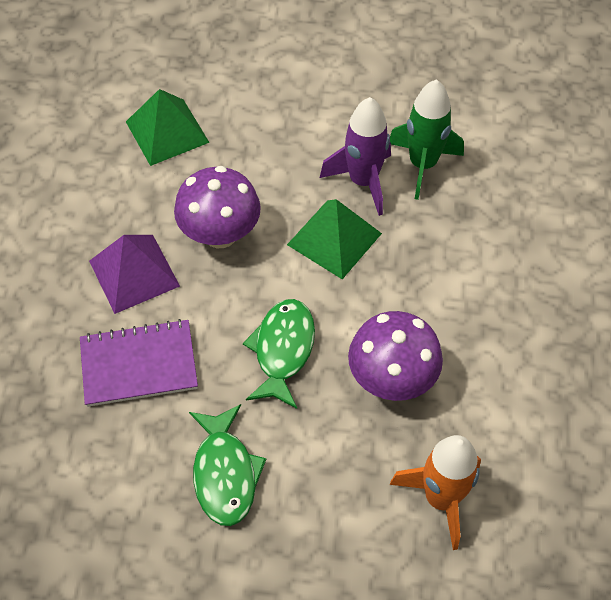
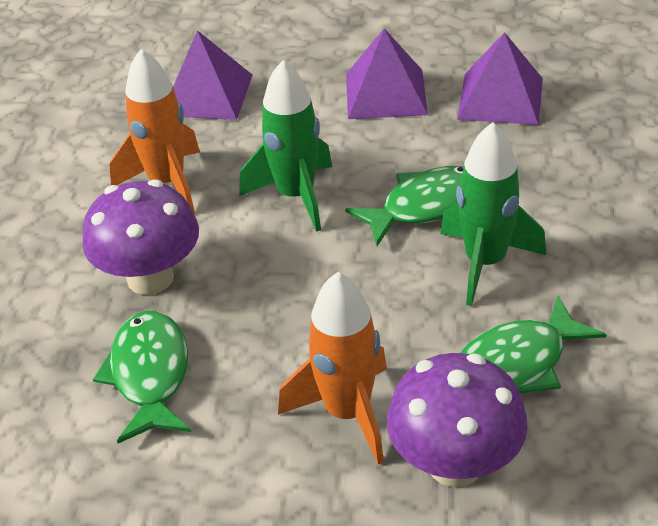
green fish: 2 -> 3
green pyramid: 2 -> 0
green rocket: 1 -> 2
orange rocket: 1 -> 2
purple notebook: 1 -> 0
purple pyramid: 1 -> 3
purple rocket: 1 -> 0

